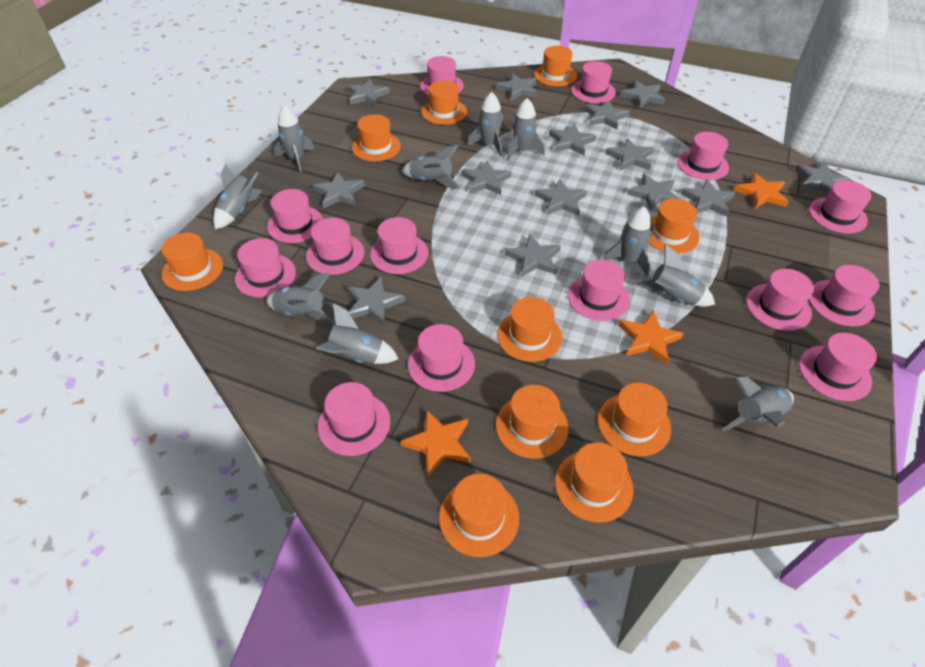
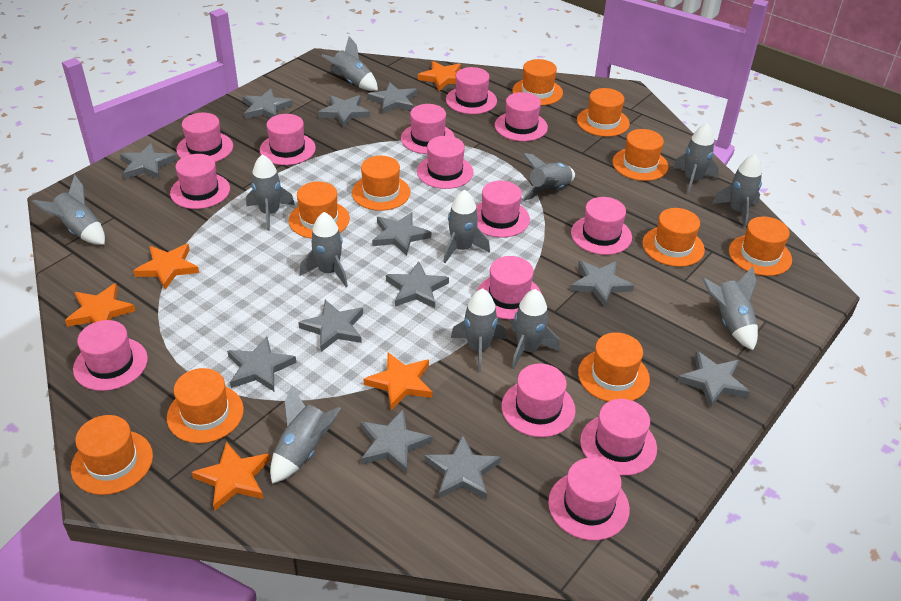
grey rocket: 10 -> 12
grey star: 14 -> 12
orange star: 3 -> 5

